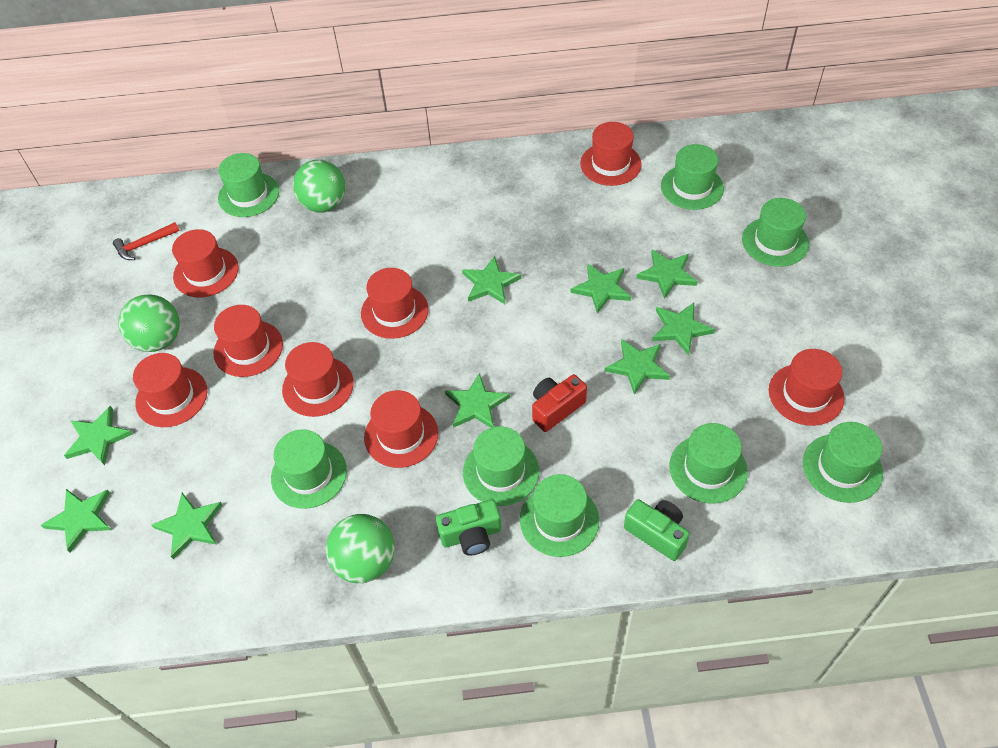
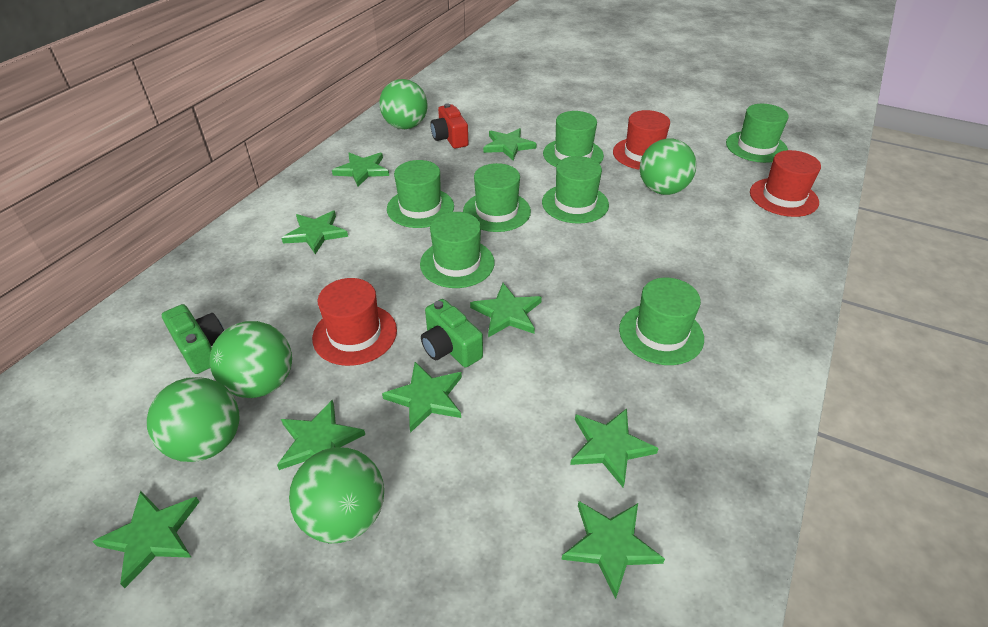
green ball: 3 -> 5
green hat: 8 -> 7
red hammer: 1 -> 0
red hat: 8 -> 3

